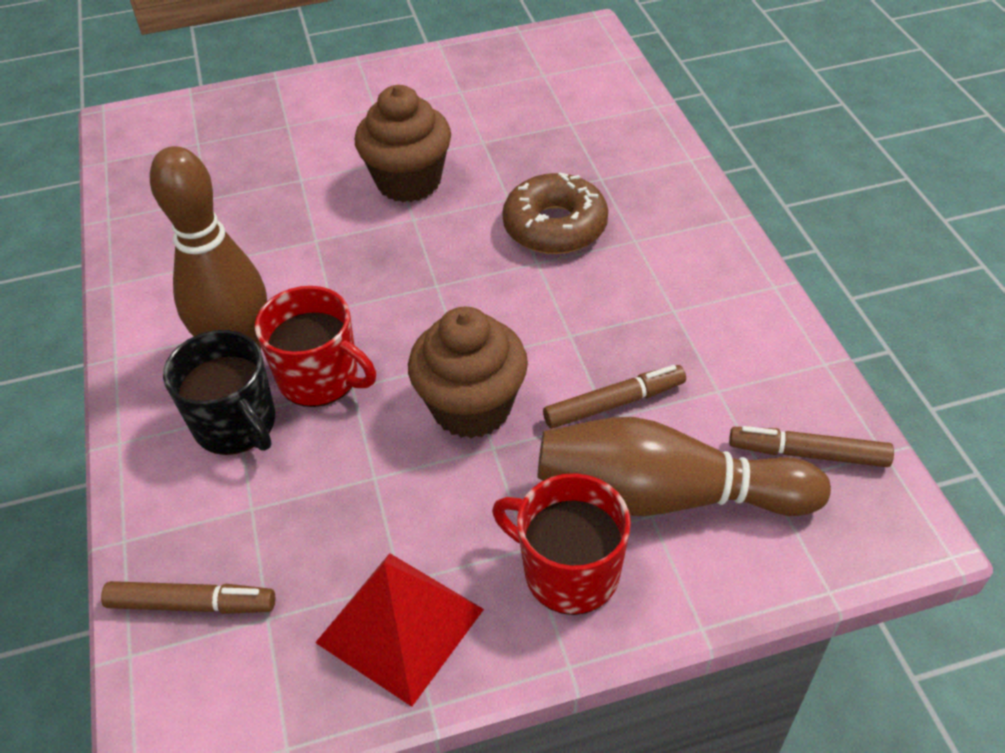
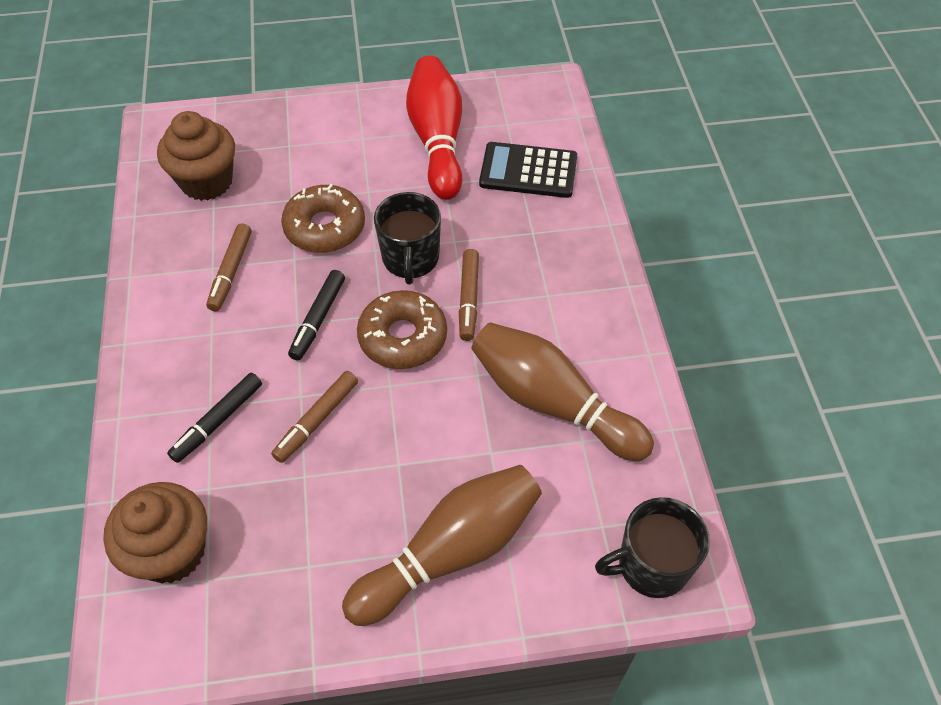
black calculator: 0 -> 1
black marker: 0 -> 2
black mug: 1 -> 2
brown donut: 1 -> 2
red bowling pin: 0 -> 1
red mug: 2 -> 0
red pyramid: 1 -> 0

